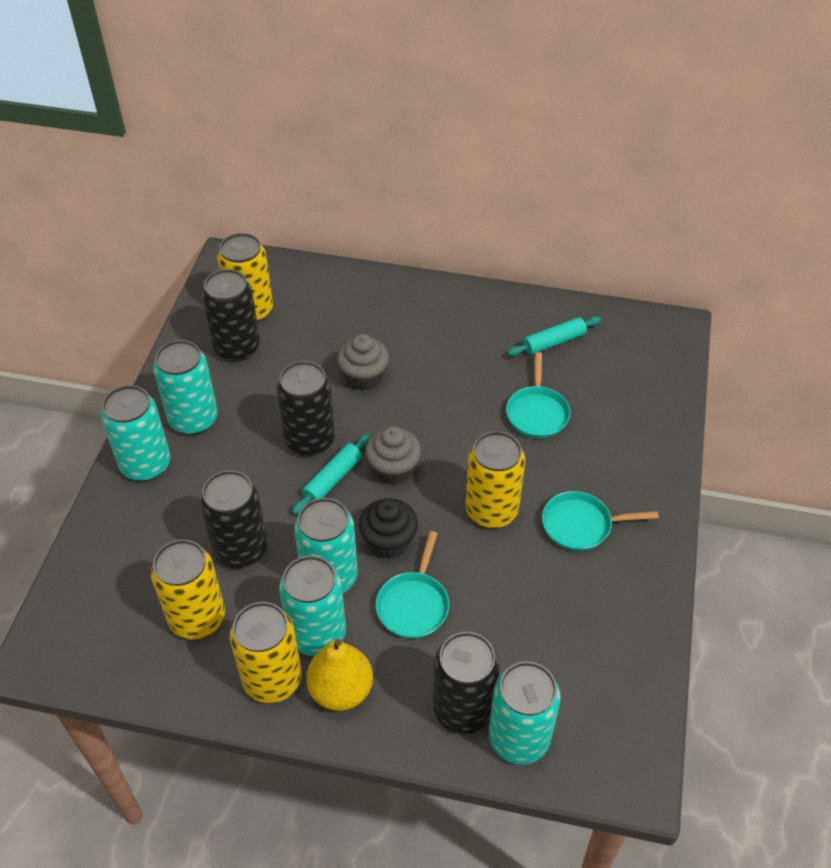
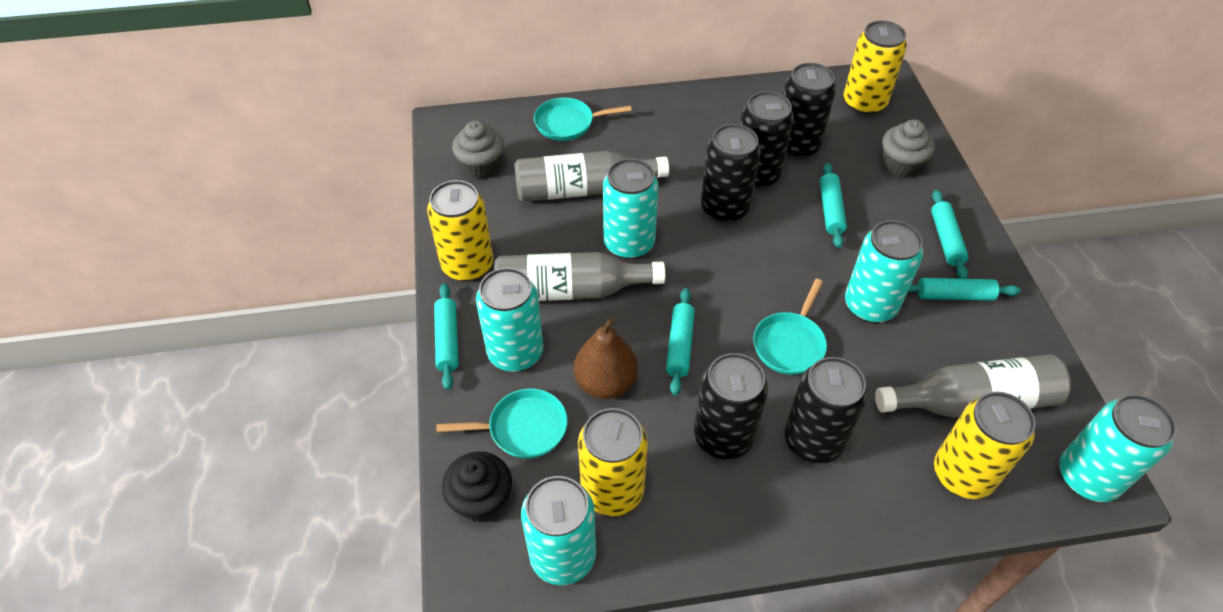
black can: 4 -> 5
brown pear: 0 -> 1
grey bottle: 0 -> 3
turquoise rolling pin: 2 -> 5
yellow pear: 1 -> 0

